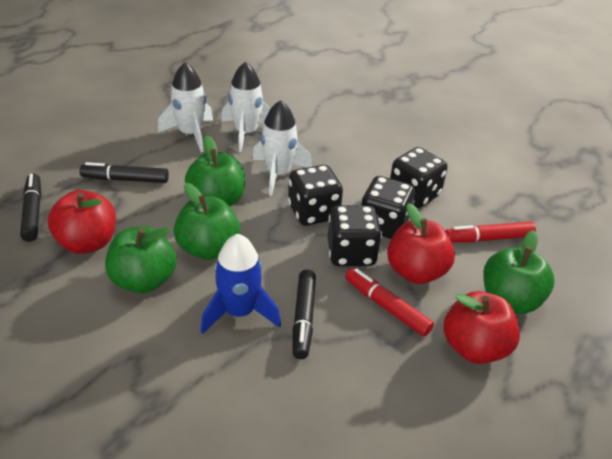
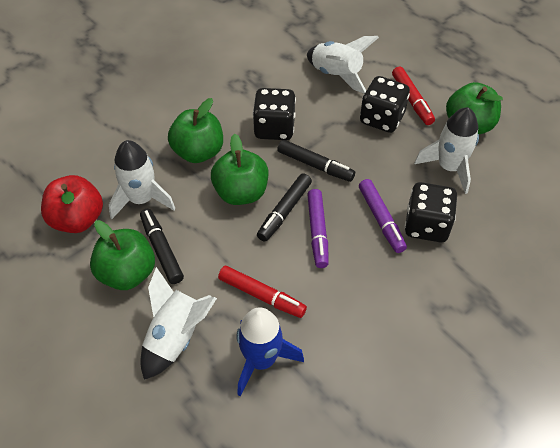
black dice: 4 -> 3
purple marker: 0 -> 2
red apple: 3 -> 1
white rocket: 3 -> 4

